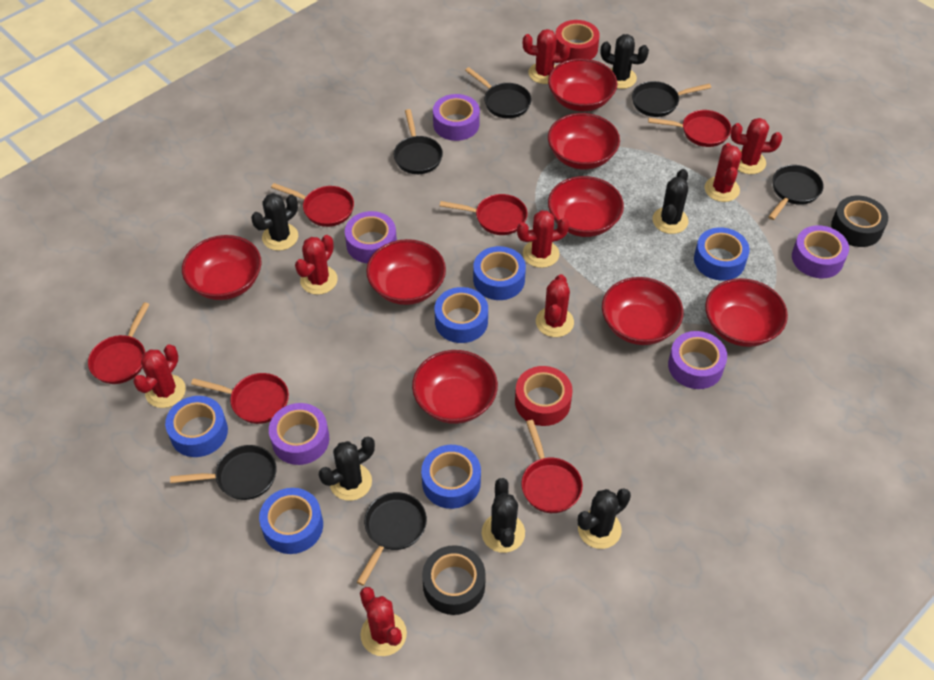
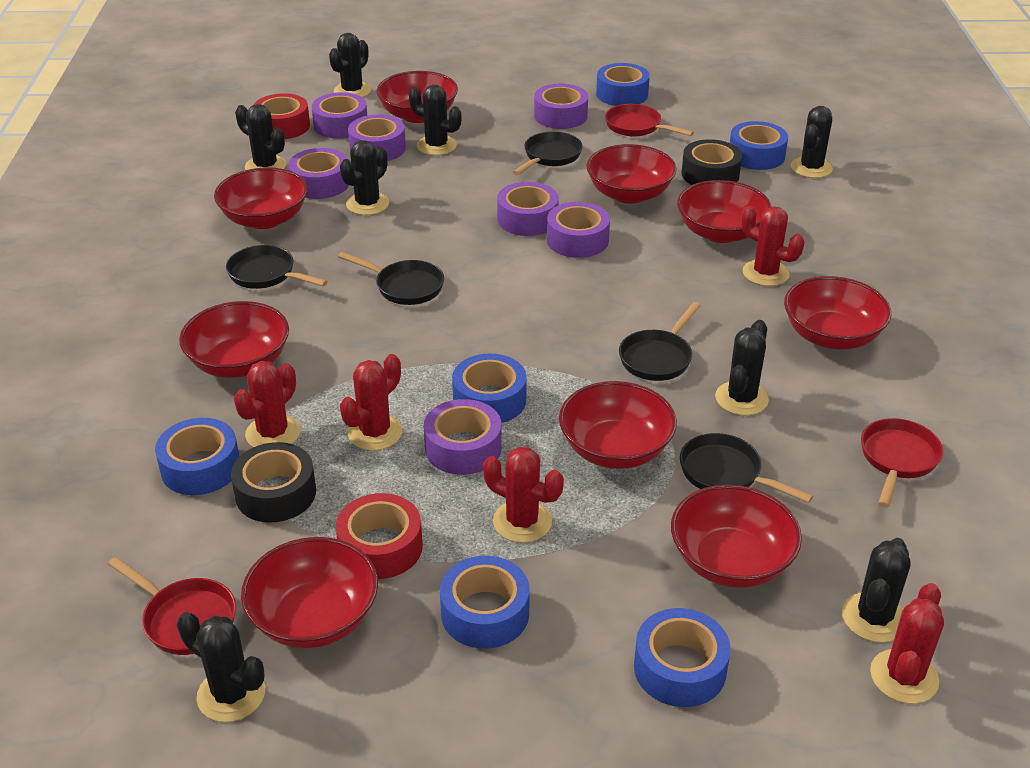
black cactus: 6 -> 8
black pan: 6 -> 5
purple tape: 5 -> 7
red bowl: 8 -> 9
red cactus: 8 -> 5
red pan: 6 -> 3

